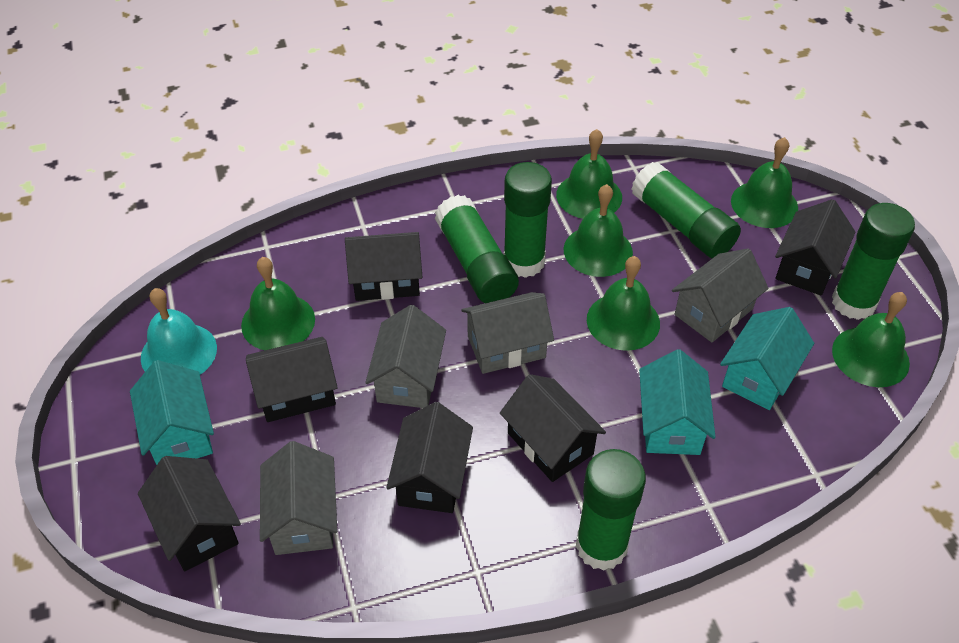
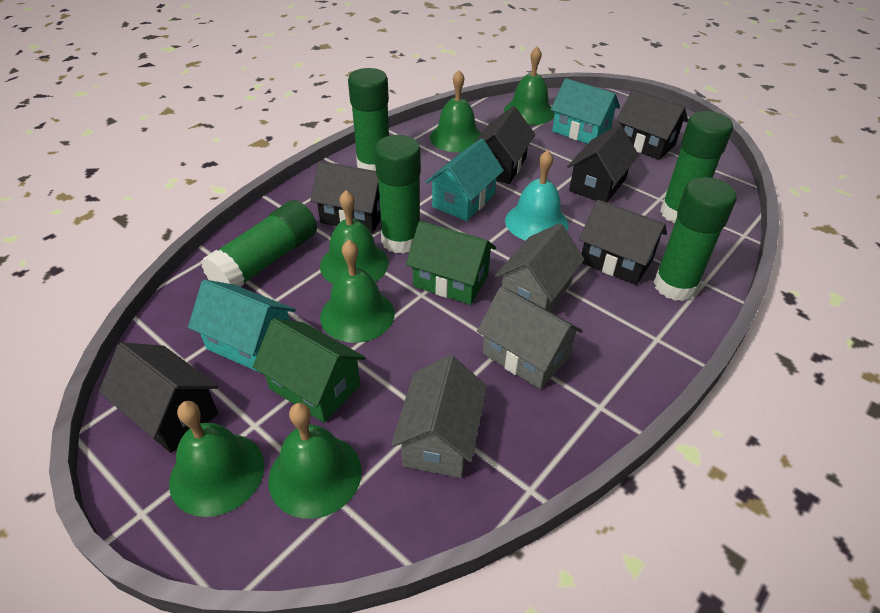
green house: 0 -> 2
grey house: 4 -> 3

